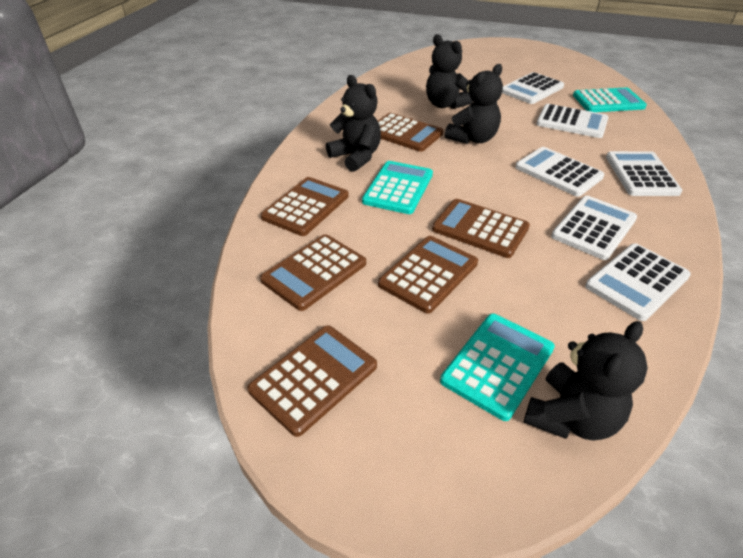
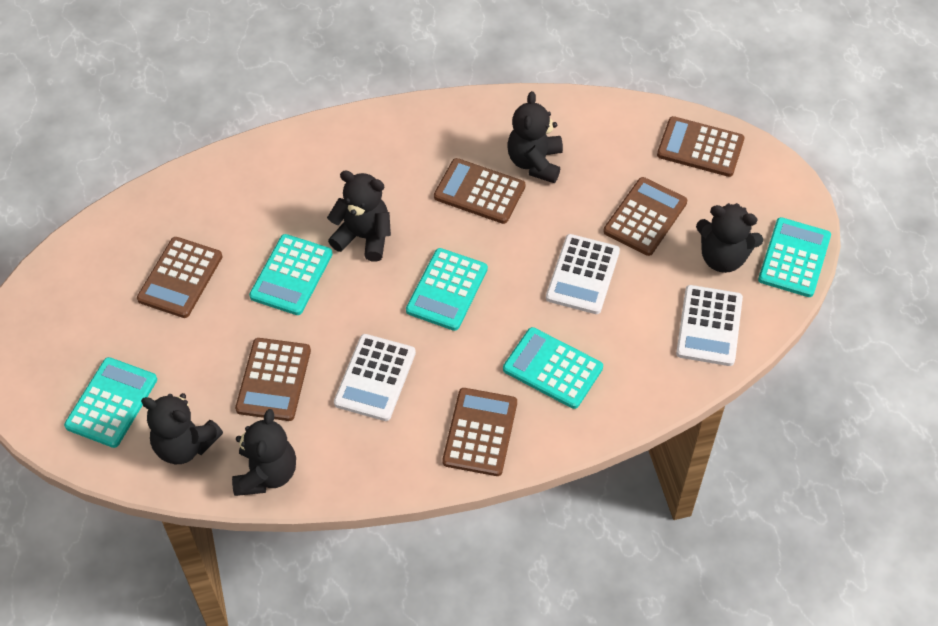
black teddy bear: 4 -> 5
turquoise calculator: 3 -> 5
white calculator: 6 -> 3

